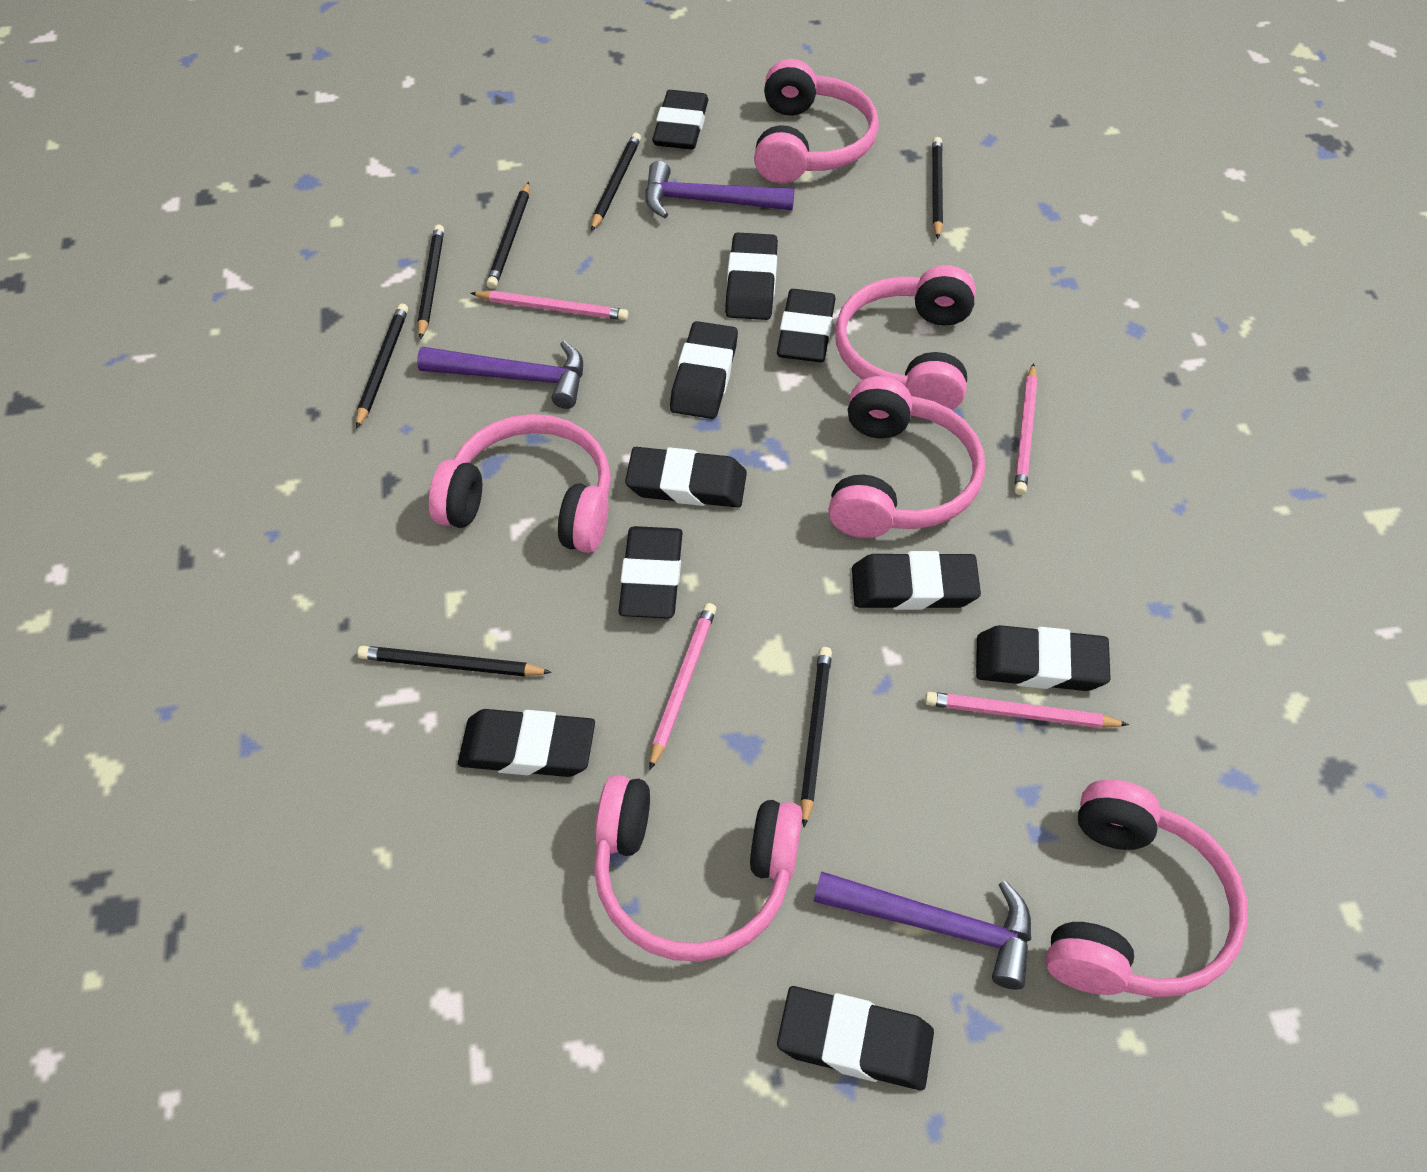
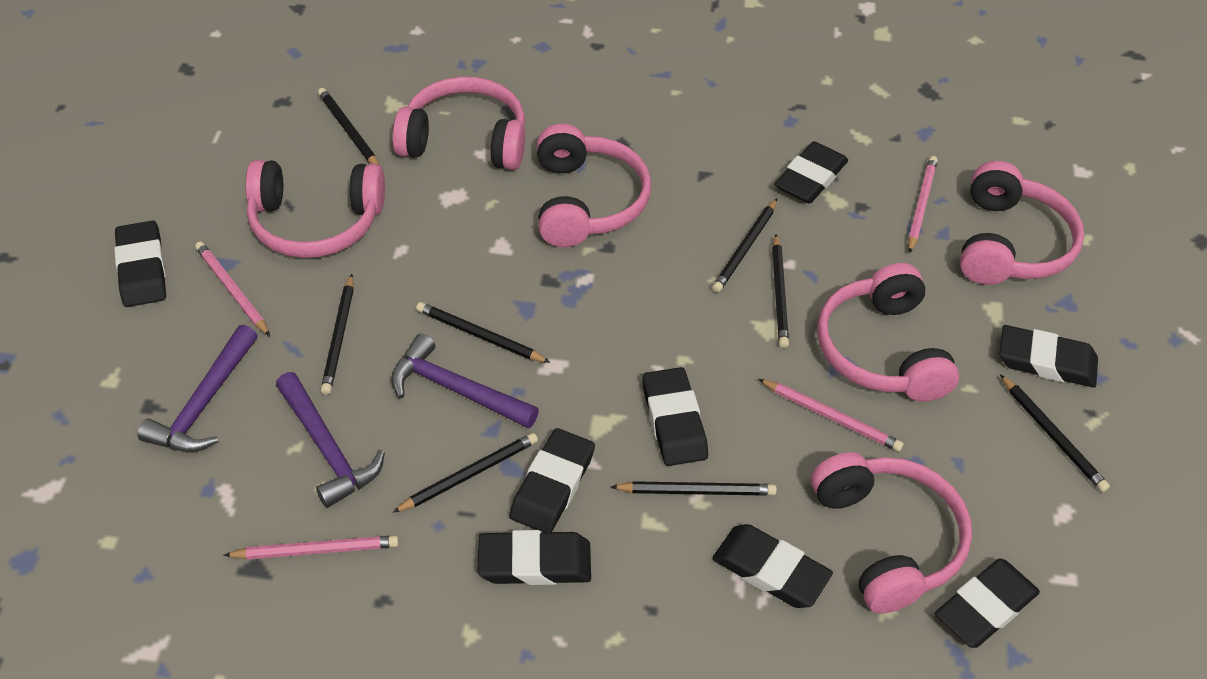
black eraser: 10 -> 8
black pencil: 7 -> 8

